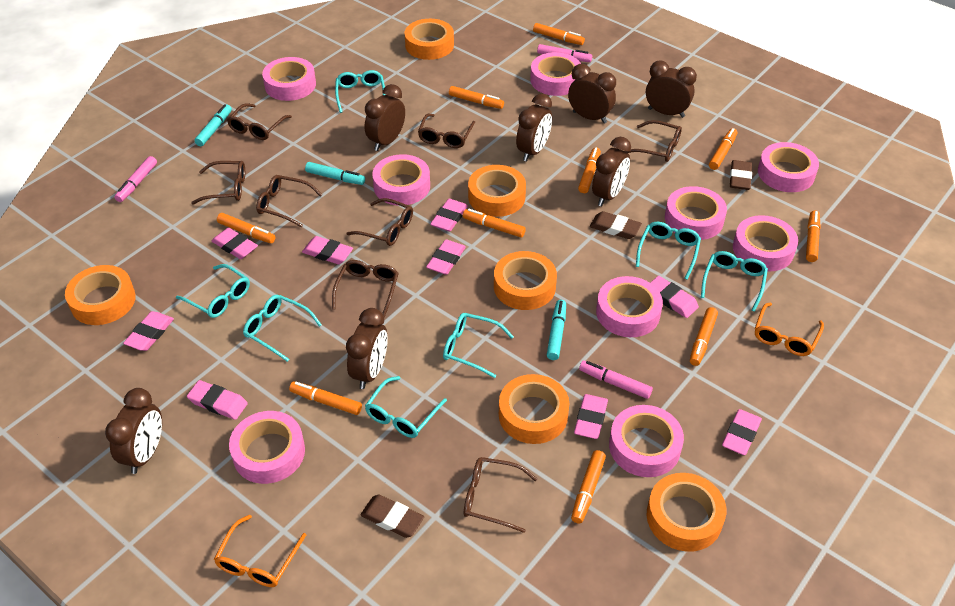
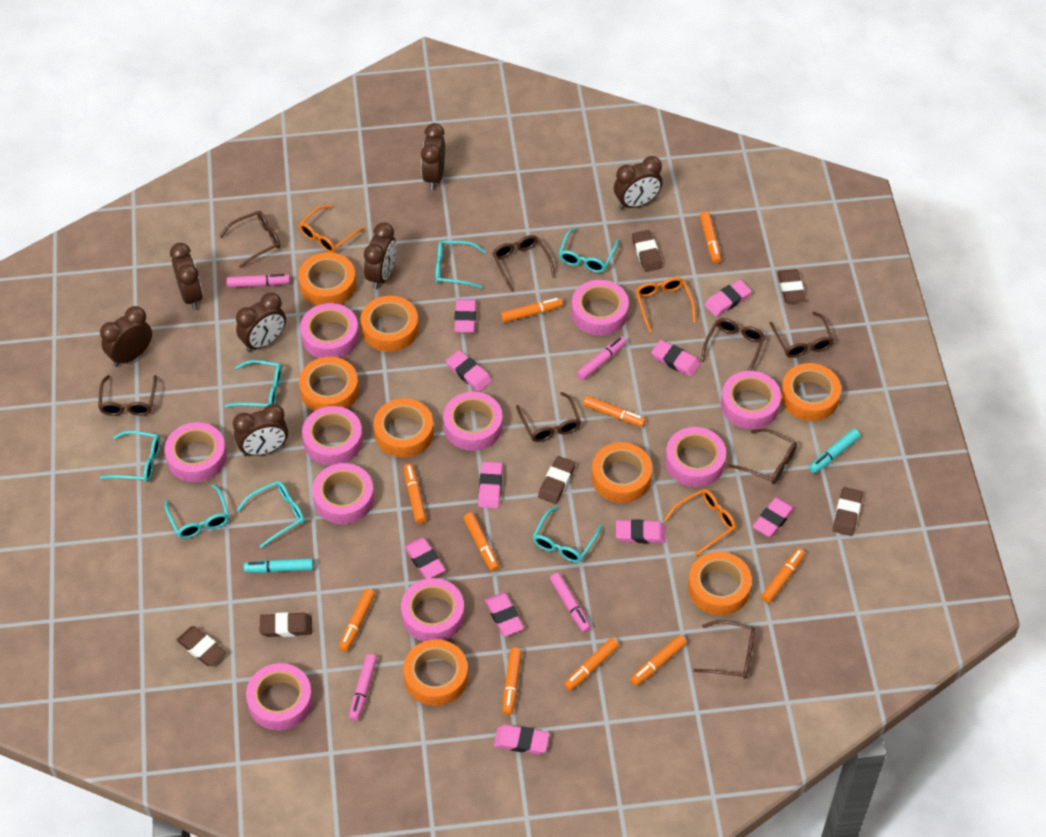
brown eraser: 3 -> 6
orange glasses: 2 -> 3
orange tape: 6 -> 8
pink eraser: 9 -> 10
pink marker: 3 -> 4
pink tape: 9 -> 10
turquoise marker: 3 -> 2

